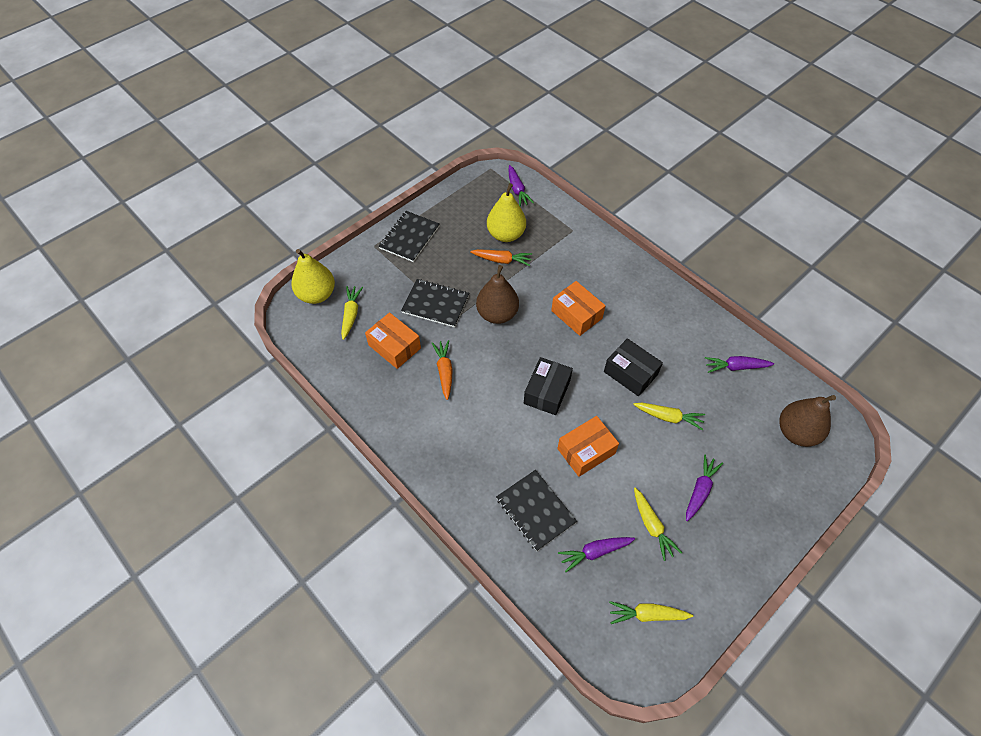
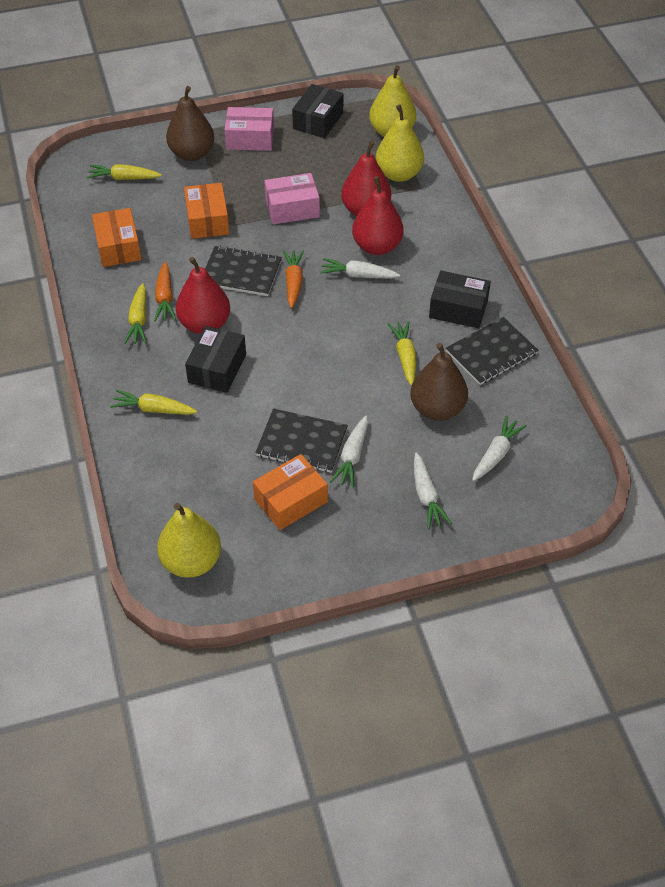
black box: 2 -> 3
pink box: 0 -> 2
purple carrot: 4 -> 0
red pear: 0 -> 3
white carrot: 0 -> 4
yellow pear: 2 -> 3

